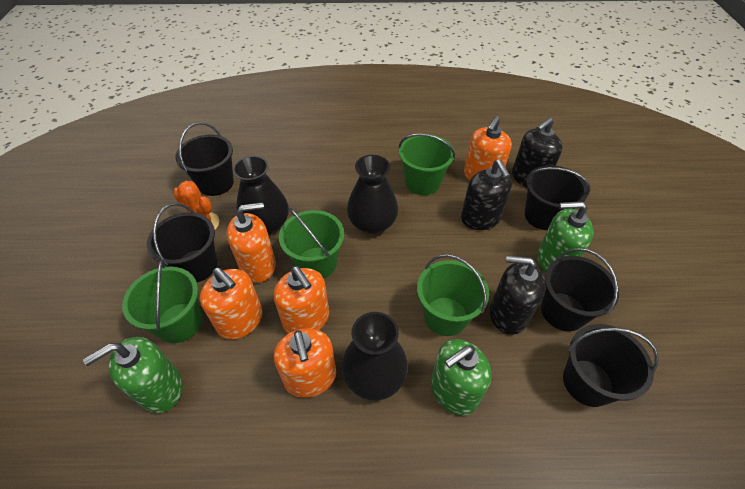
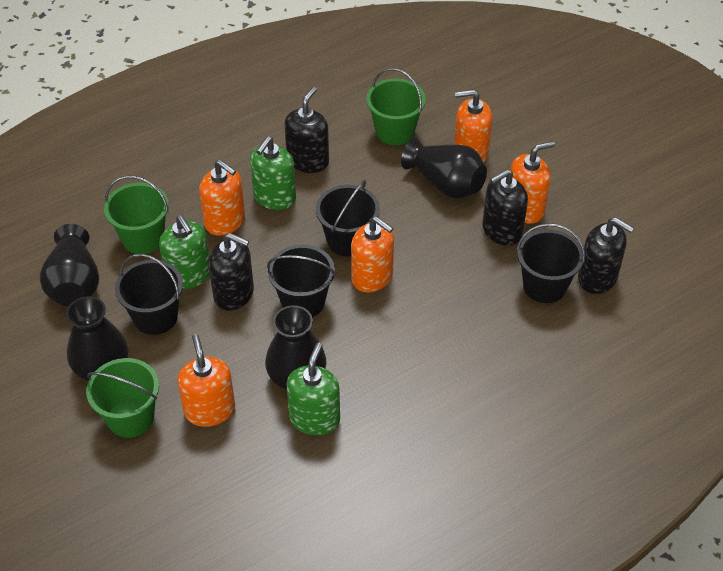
black bucket: 5 -> 4
black soap dispenser: 3 -> 4
black vase: 3 -> 4
green bucket: 4 -> 3
orange cactus: 1 -> 0

